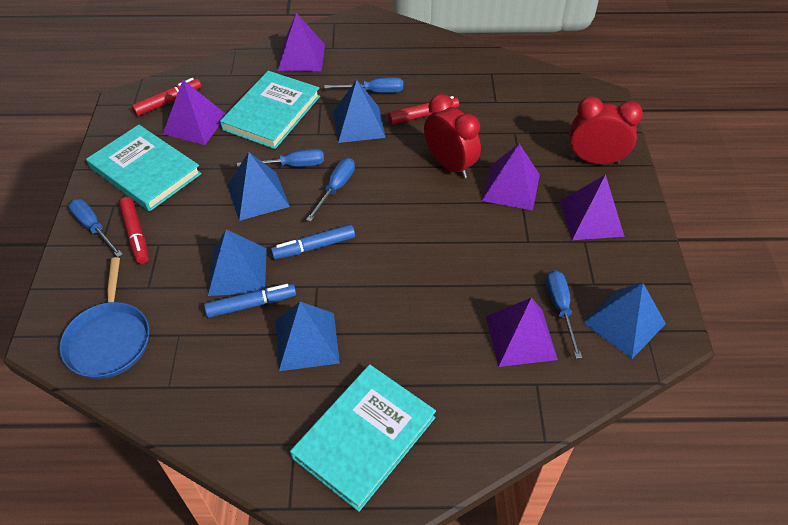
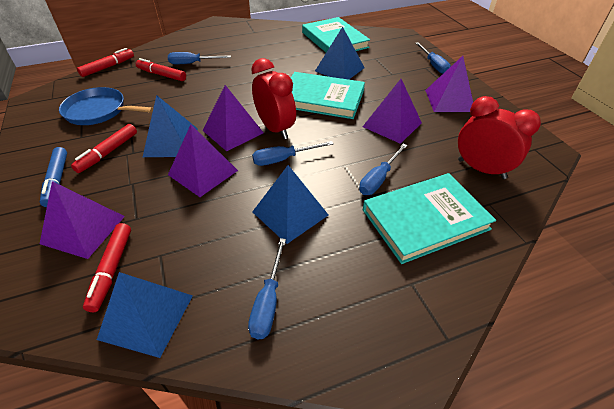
blue marker: 2 -> 1
blue pyramid: 5 -> 4
red marker: 3 -> 4

